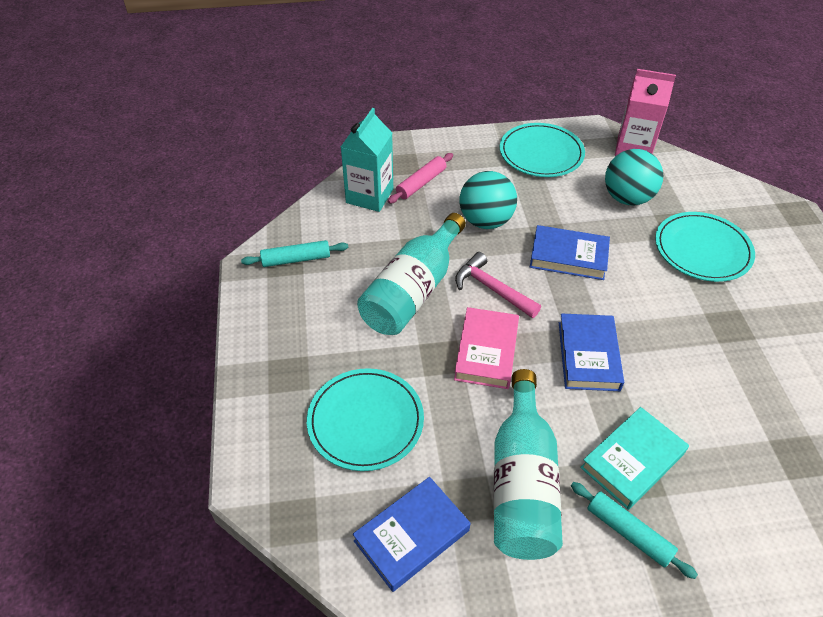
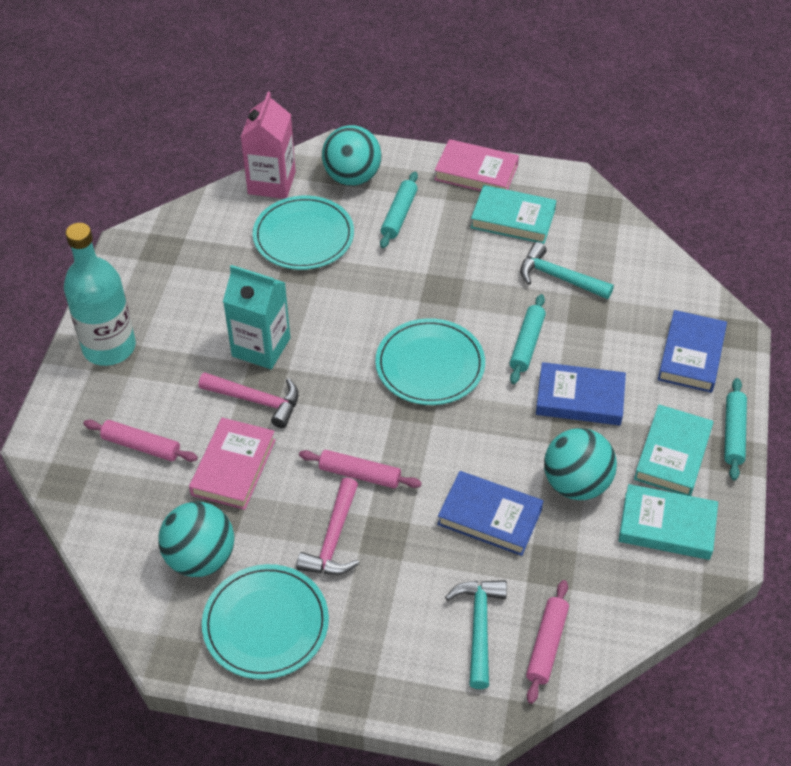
pink book: 1 -> 2
pink hammer: 1 -> 2
pink rolling pin: 1 -> 3
turquoise ball: 2 -> 3
turquoise book: 1 -> 3
turquoise bottle: 2 -> 1
turquoise hammer: 0 -> 2
turquoise rolling pin: 2 -> 3

